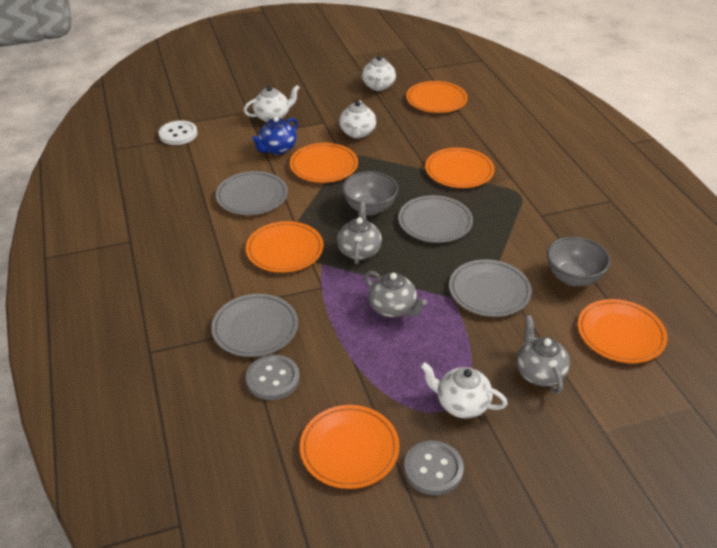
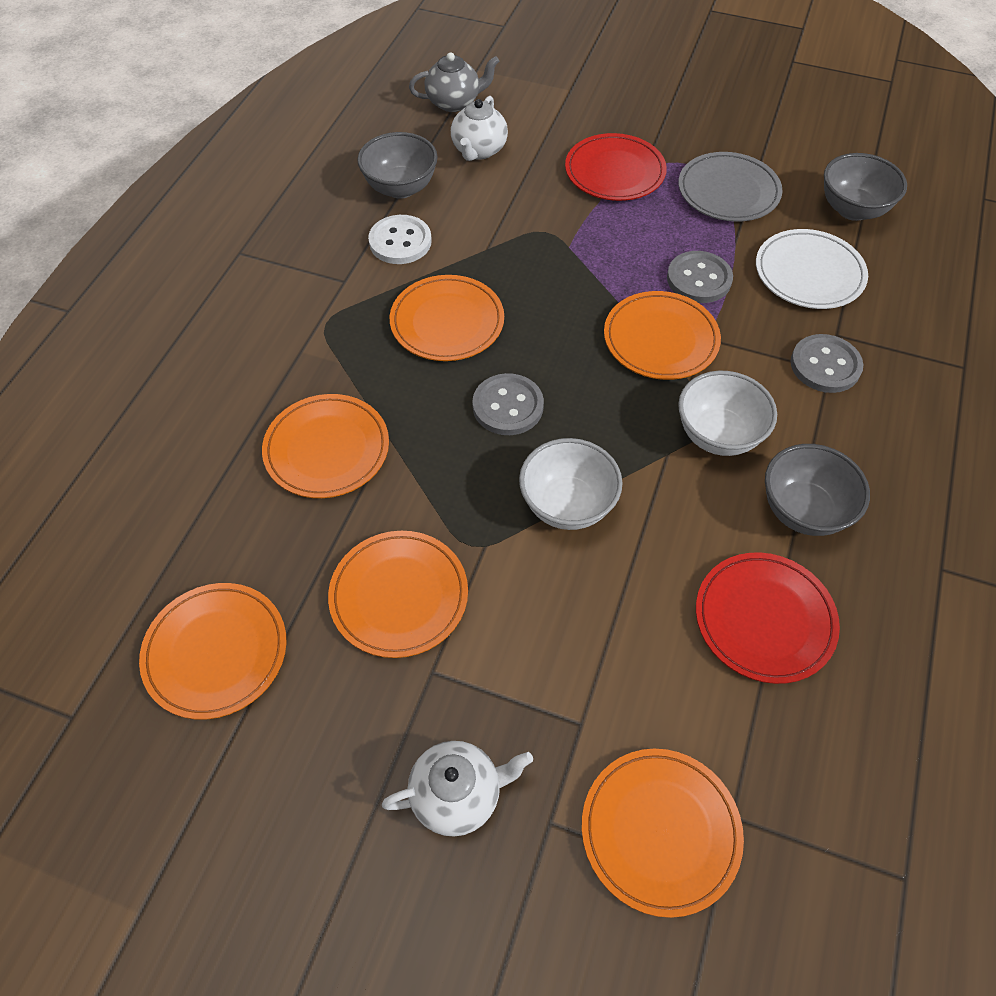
blue teapot: 1 -> 0
grey bowl: 2 -> 3
grey button: 2 -> 3
grey plate: 4 -> 1
grey teapot: 3 -> 1
red plate: 0 -> 2
white bowl: 0 -> 2
white plate: 0 -> 1
white teapot: 4 -> 2

